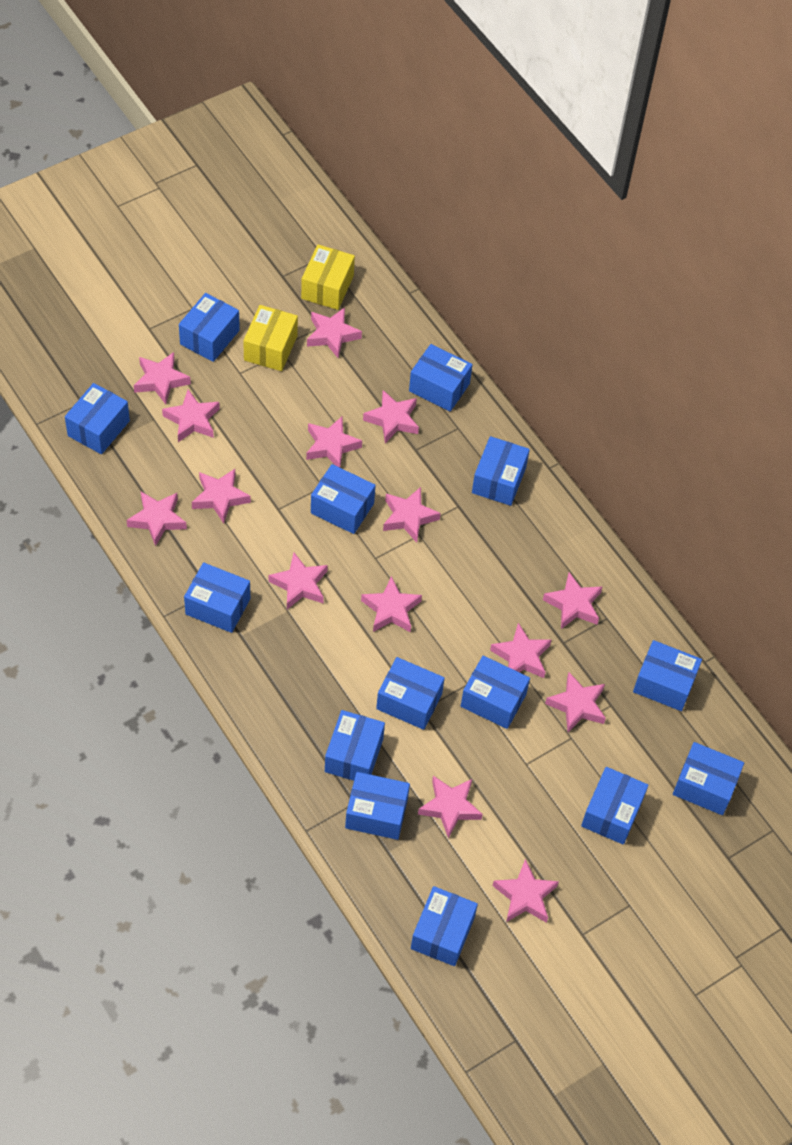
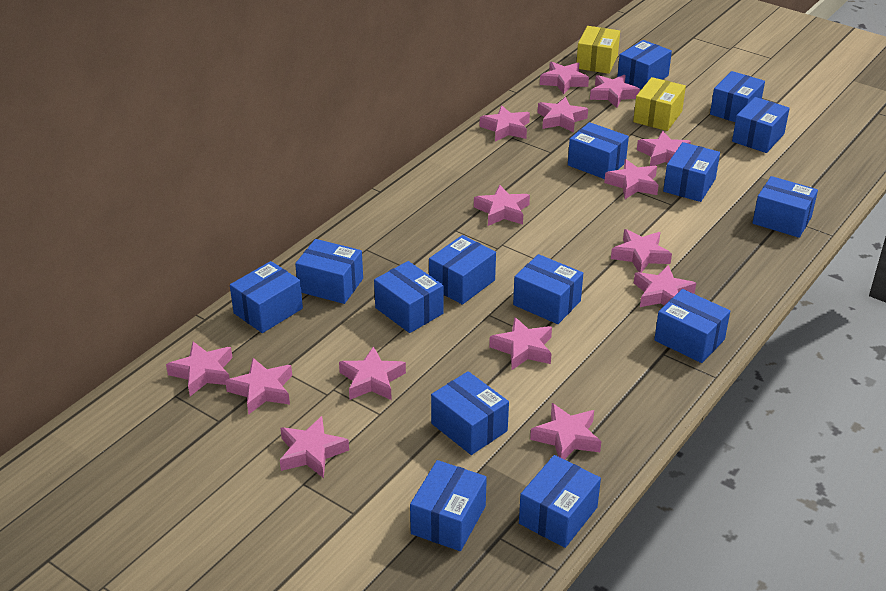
blue box: 14 -> 15

